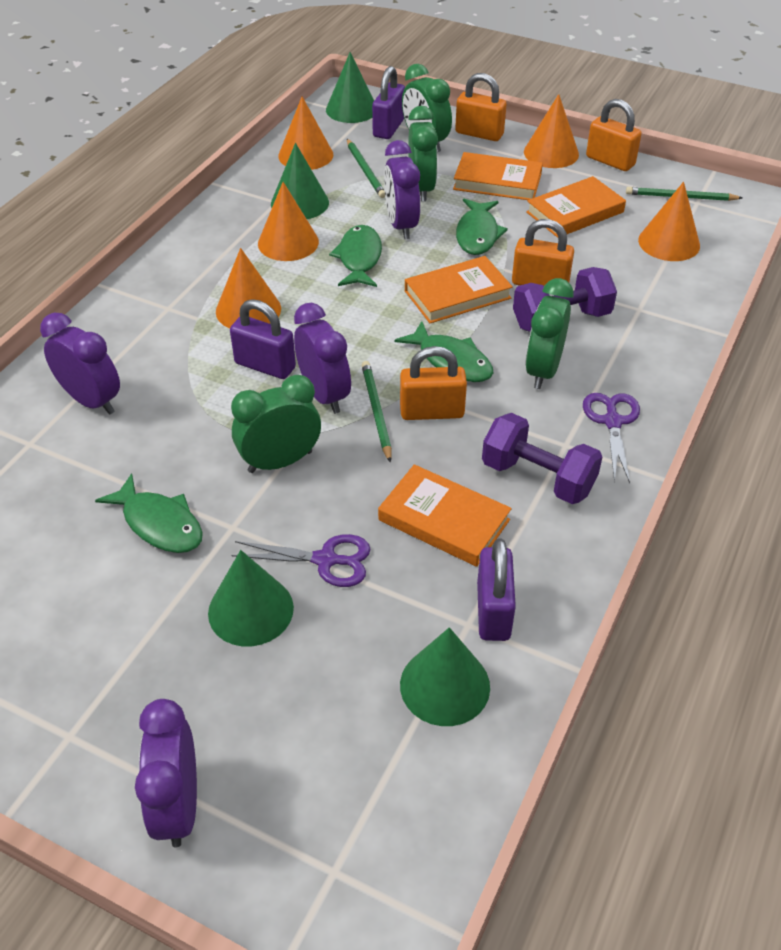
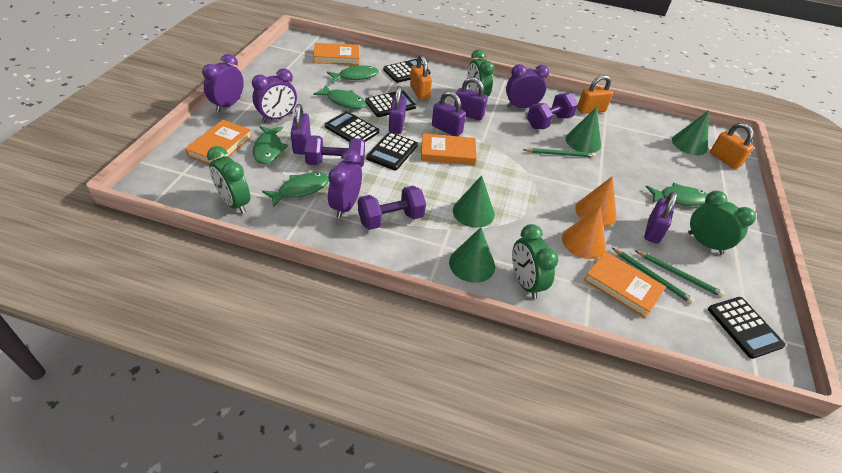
black calculator: 0 -> 5
green fish: 4 -> 5
orange cone: 5 -> 2
orange padlock: 4 -> 3
purple dumbbell: 2 -> 3
purple padlock: 3 -> 5
purple scissors: 2 -> 0

